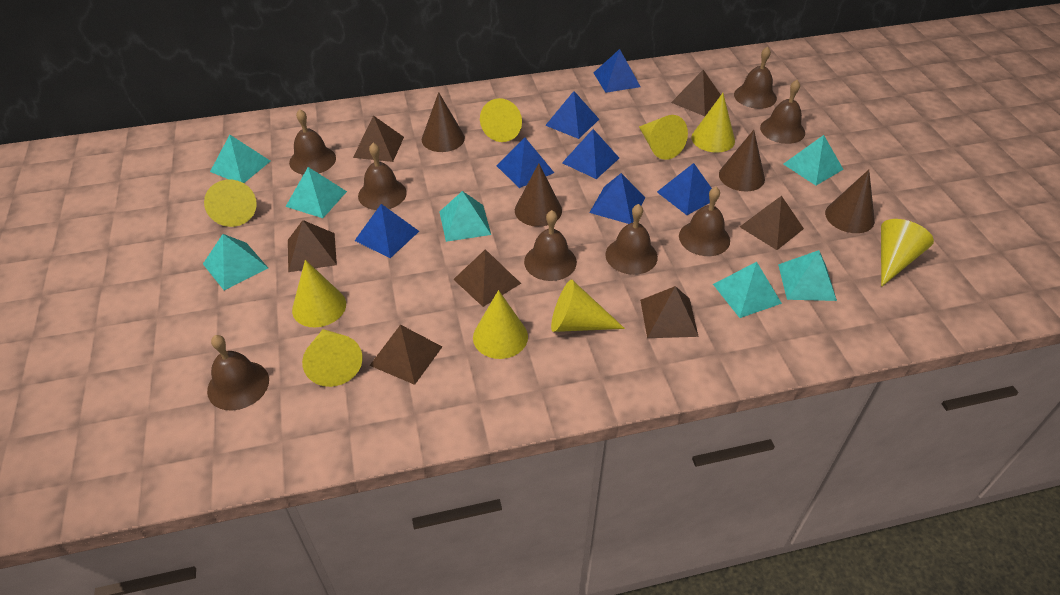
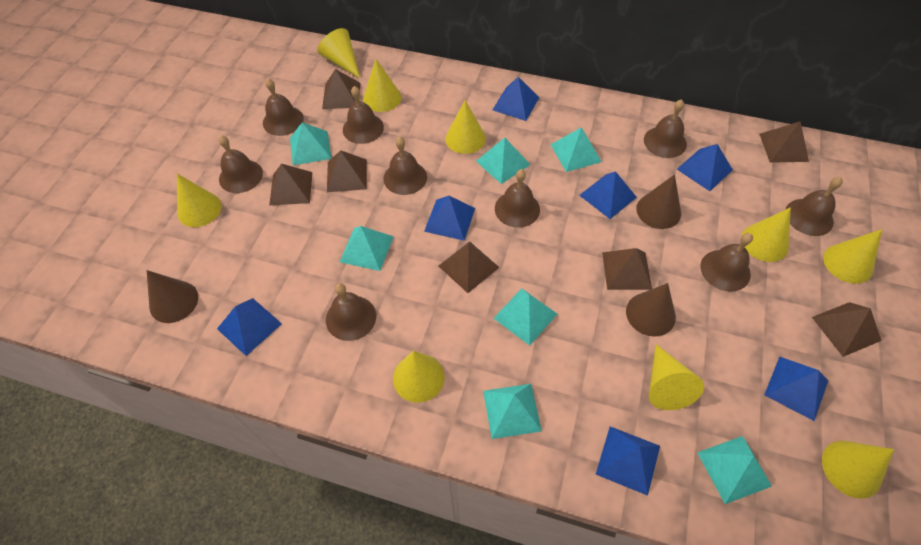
brown bell: 8 -> 9
brown cone: 4 -> 3

